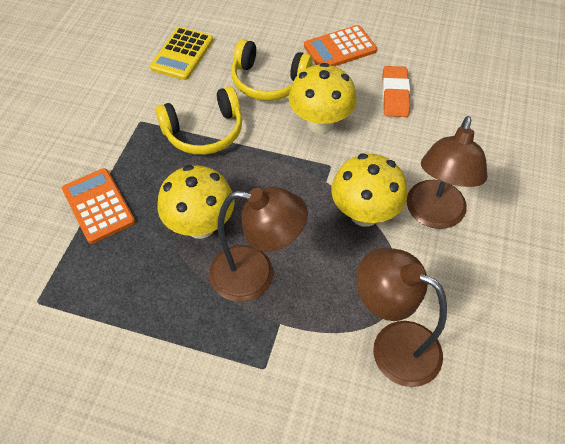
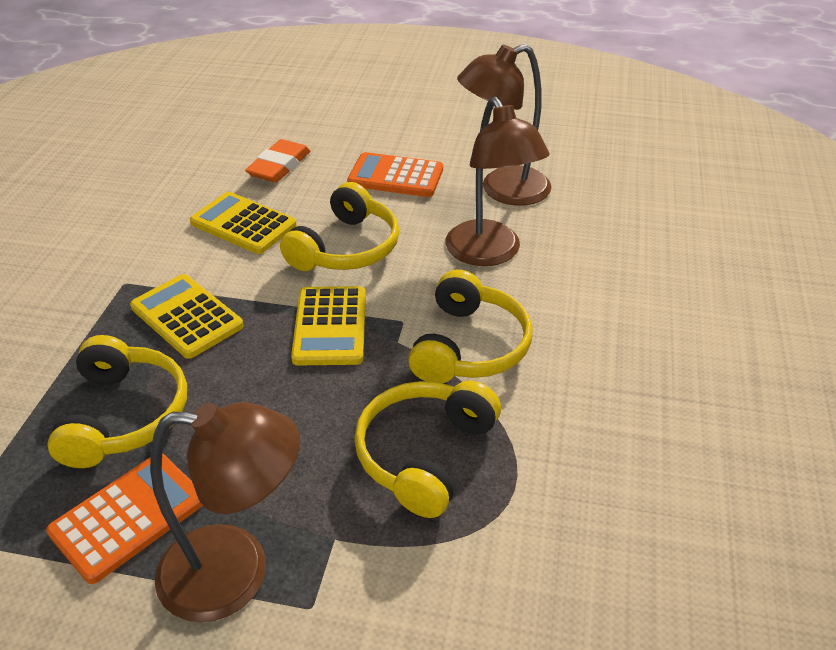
yellow calculator: 1 -> 3
yellow headphones: 2 -> 4
yellow mushroom: 3 -> 0

